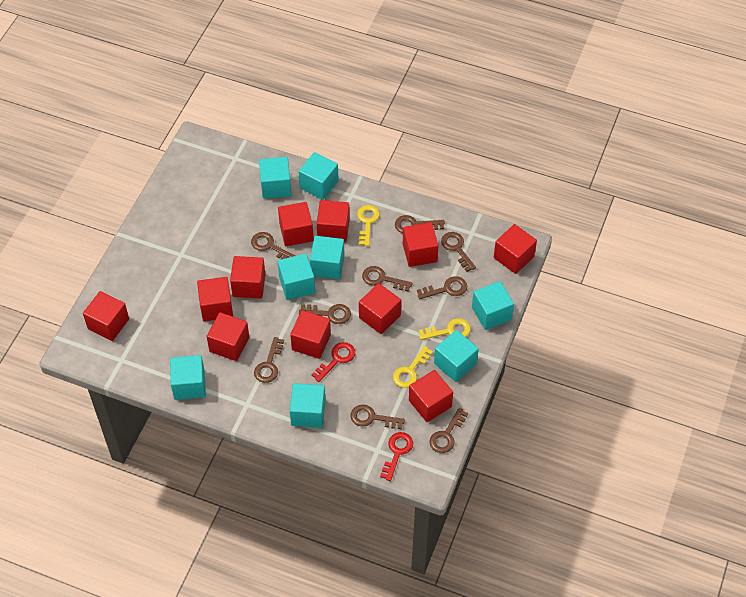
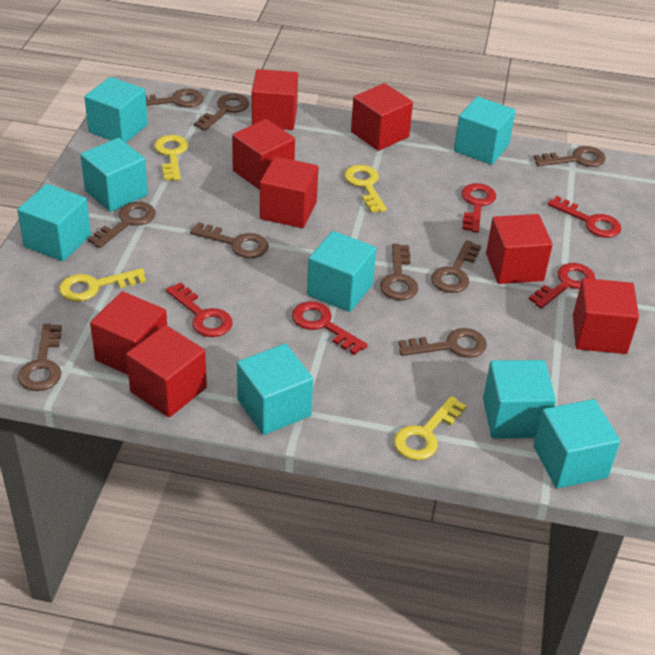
red cube: 11 -> 8
red key: 2 -> 5
yellow key: 3 -> 4

